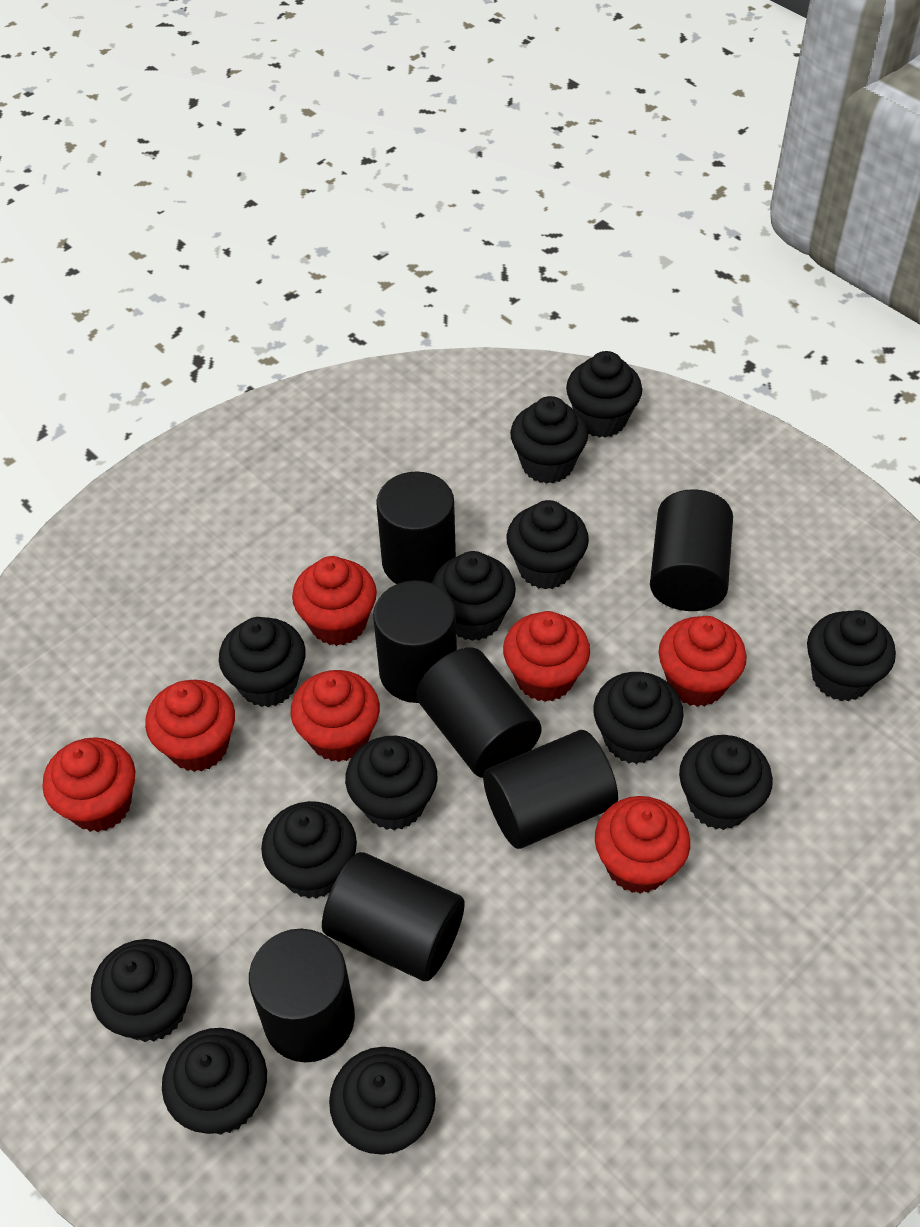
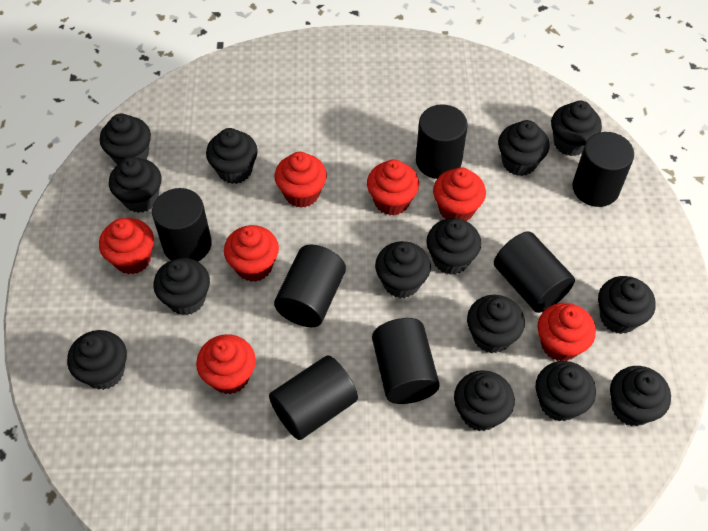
black cupcake: 13 -> 14

